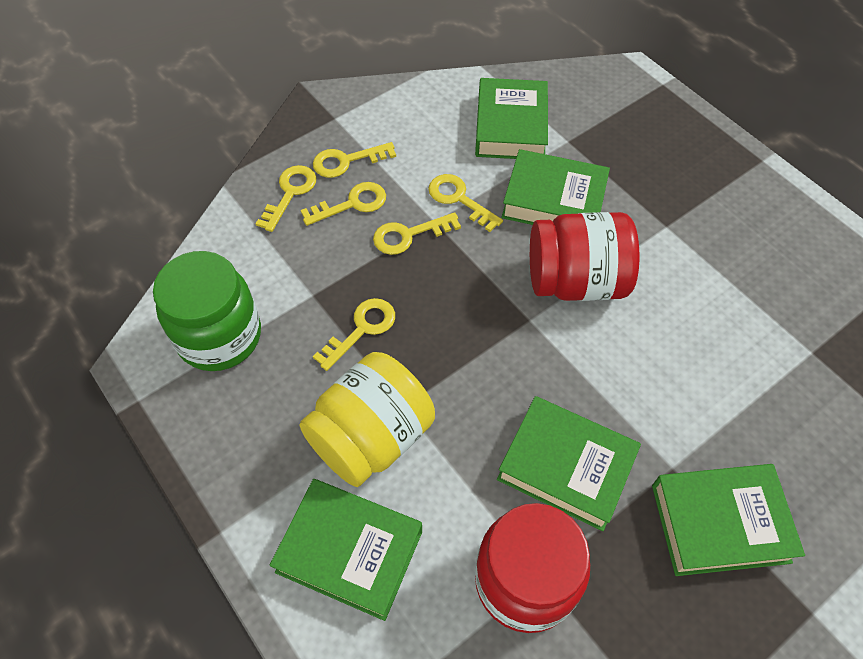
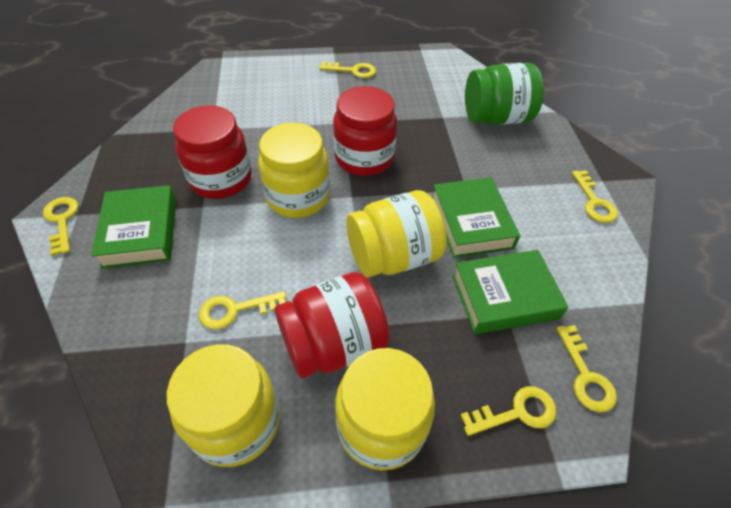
green book: 5 -> 3
red jar: 2 -> 3
yellow jar: 1 -> 4

